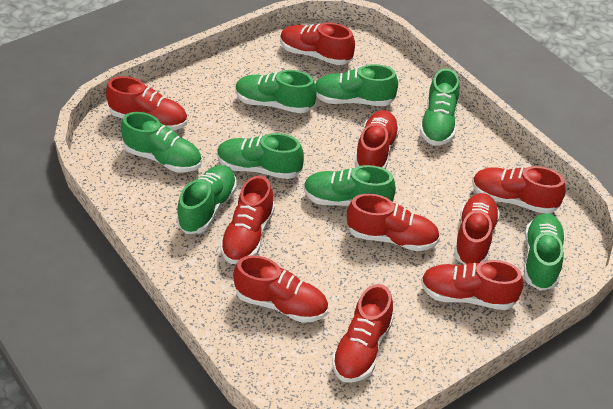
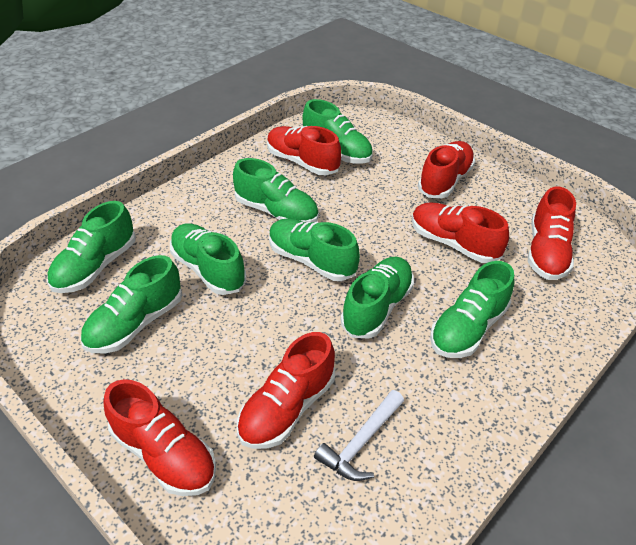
red shoe: 10 -> 6
white hammer: 0 -> 1

